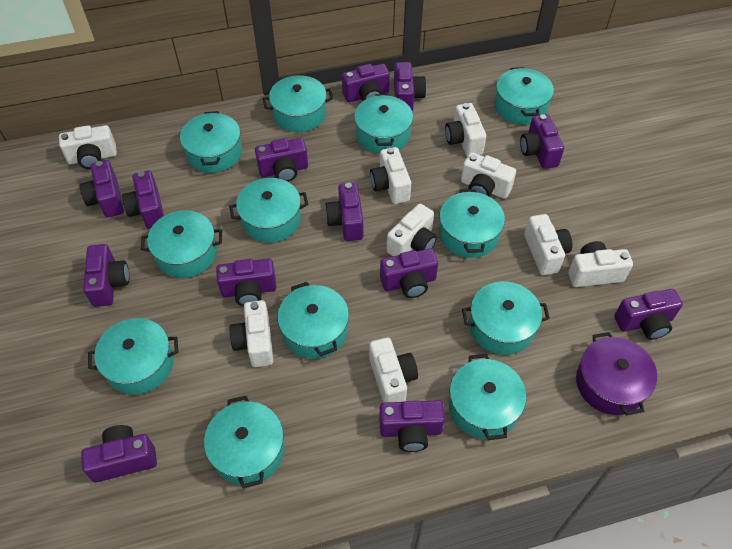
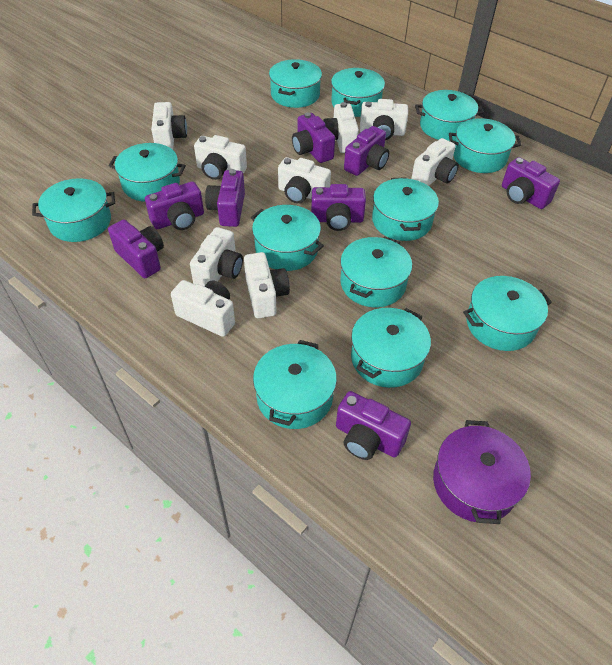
purple camera: 13 -> 8

